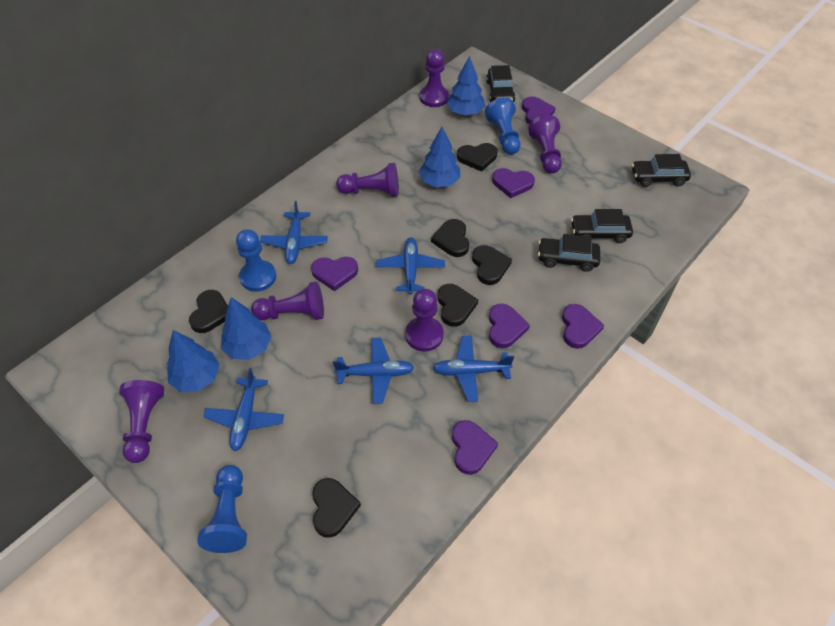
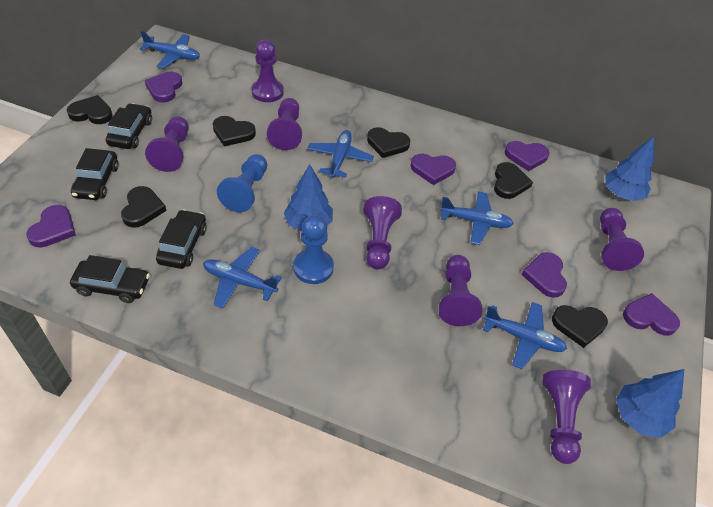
blue pawn: 3 -> 2
blue tree: 4 -> 3
purple pawn: 6 -> 7

